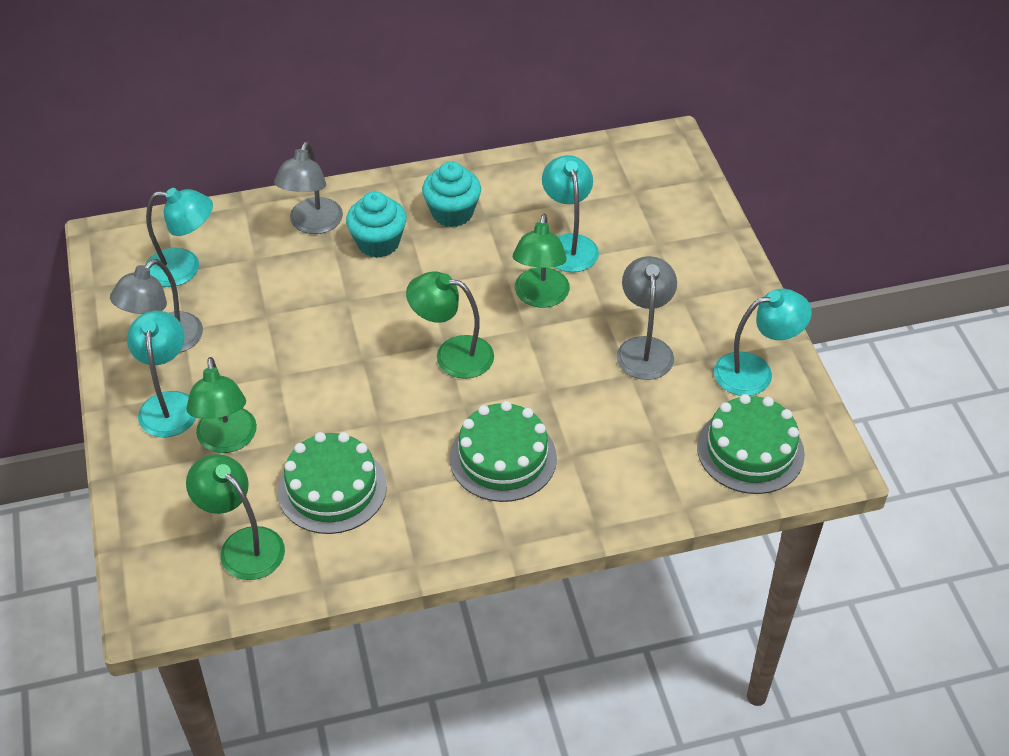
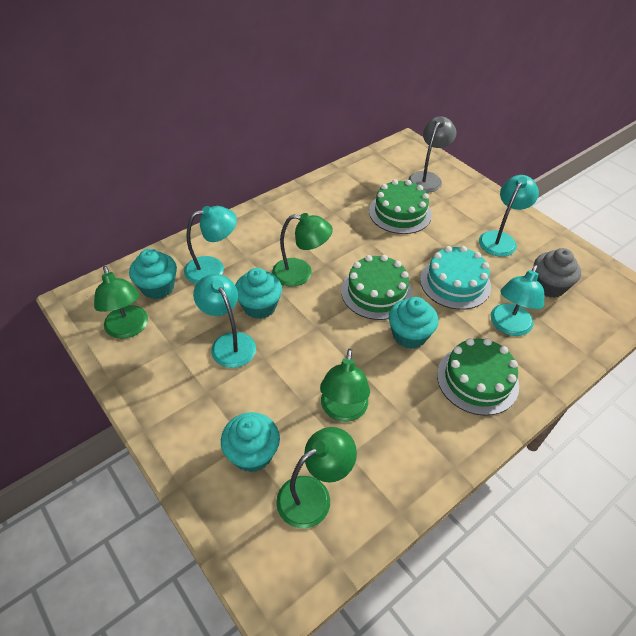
grey cupcake: 0 -> 1
grey lamp: 3 -> 1
turquoise cake: 0 -> 1
turquoise cupcake: 2 -> 4

